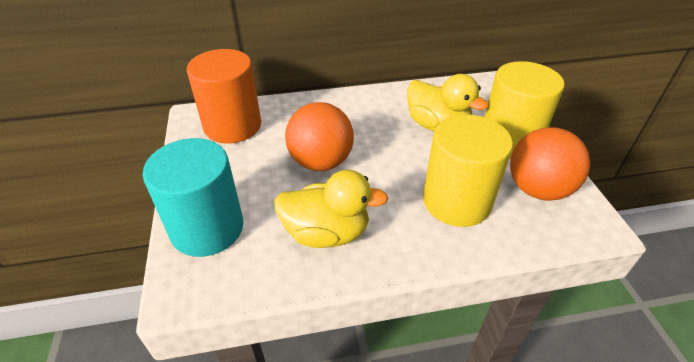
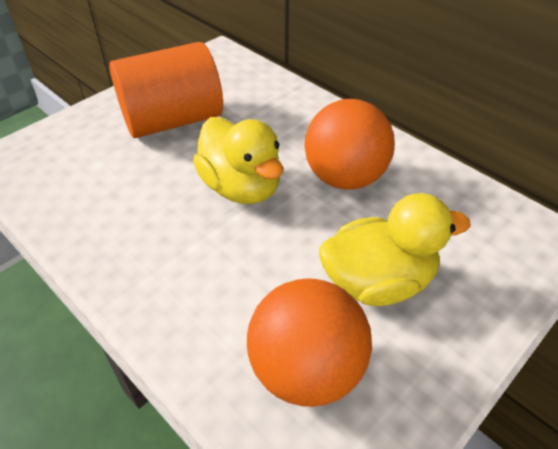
turquoise cylinder: 1 -> 0
yellow cylinder: 2 -> 0

